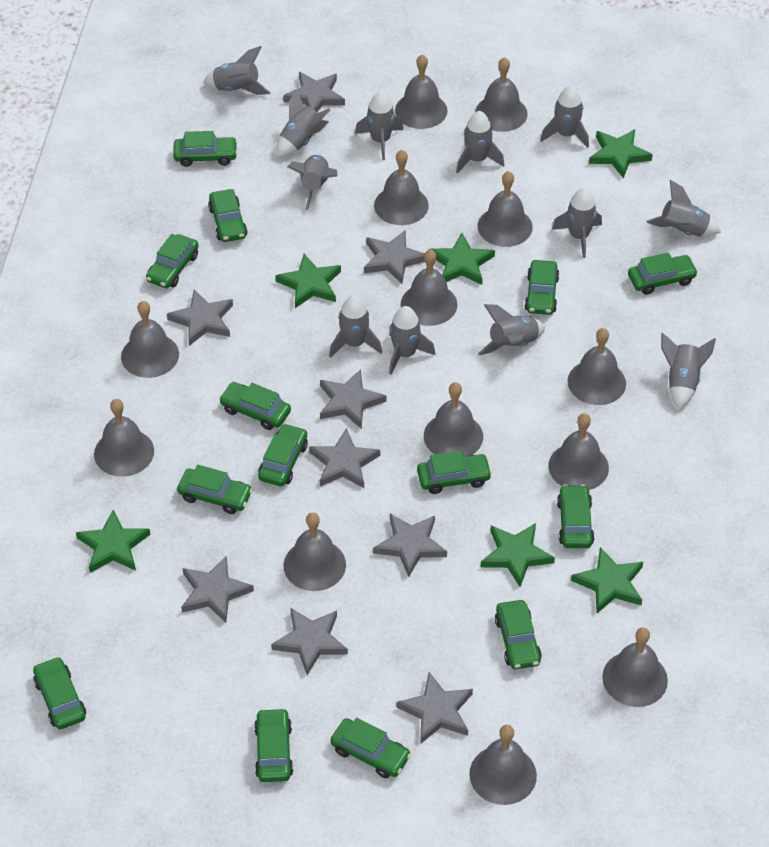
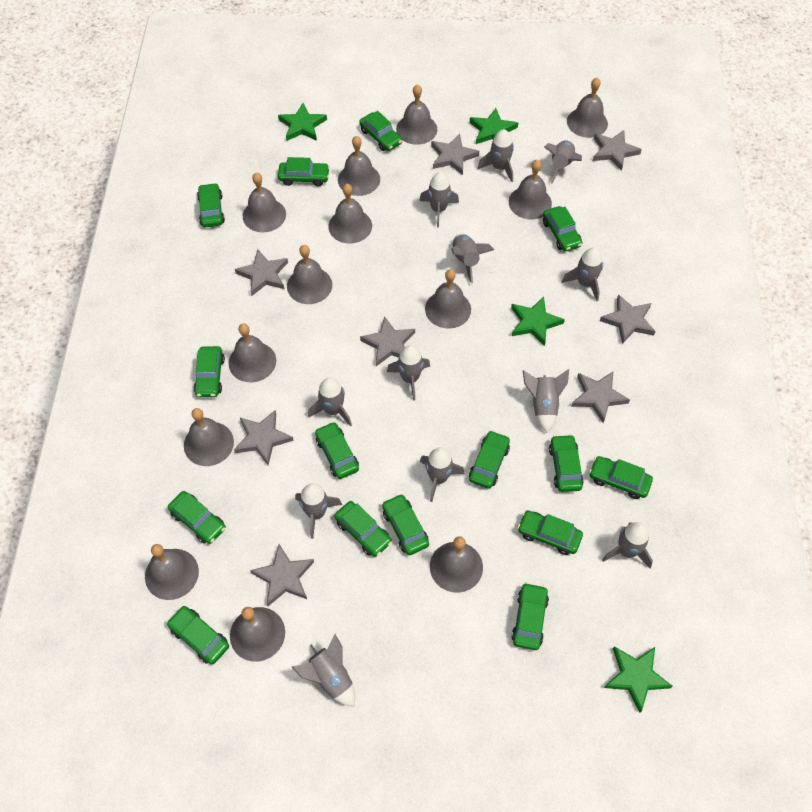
green car: 14 -> 15
green star: 6 -> 4
grey star: 9 -> 8

